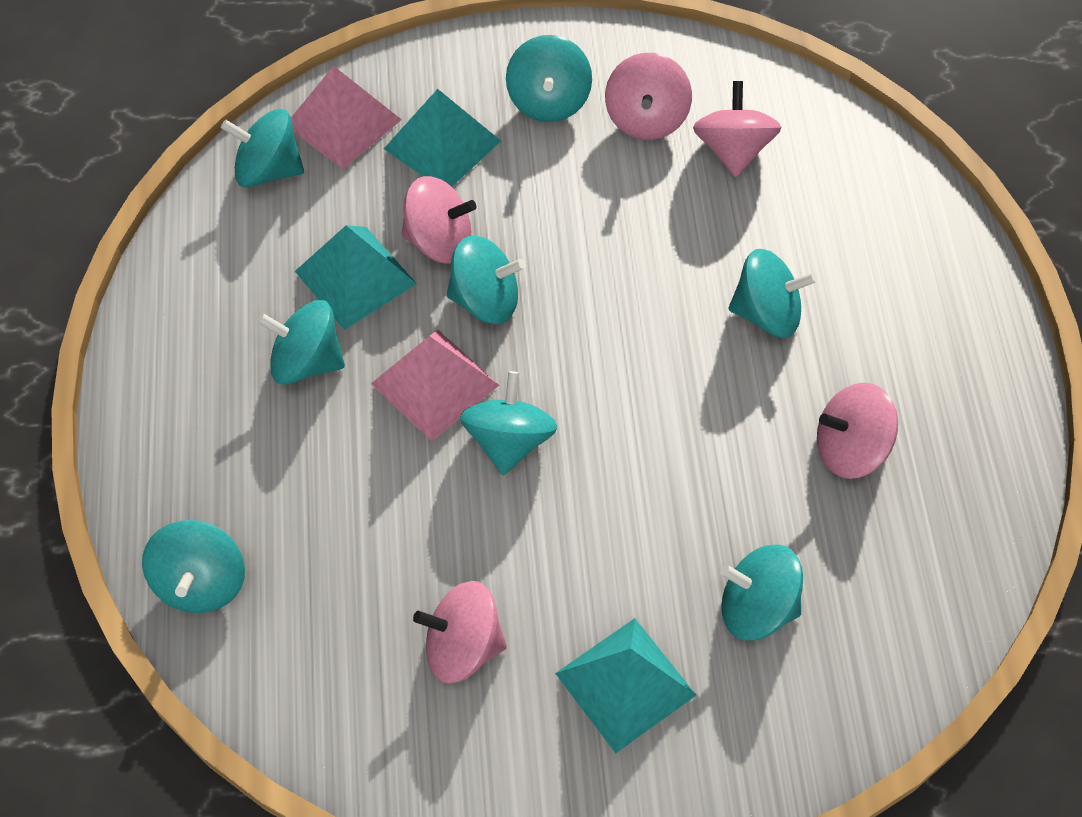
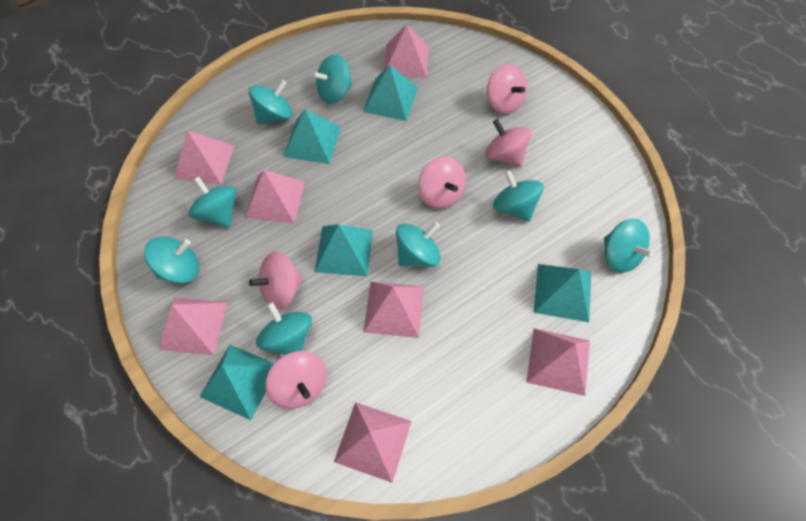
pink pyramid: 2 -> 7
turquoise pyramid: 3 -> 5

